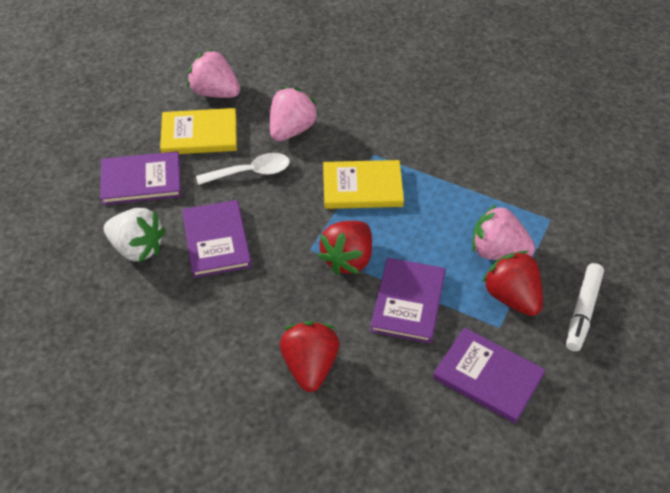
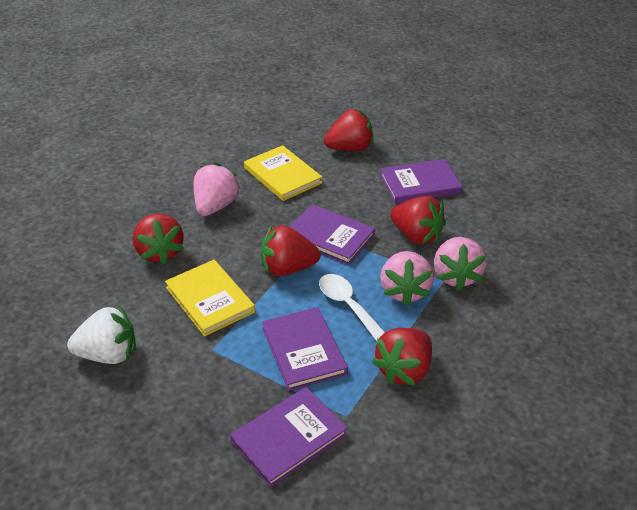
red strawberry: 3 -> 5
white marker: 1 -> 0

